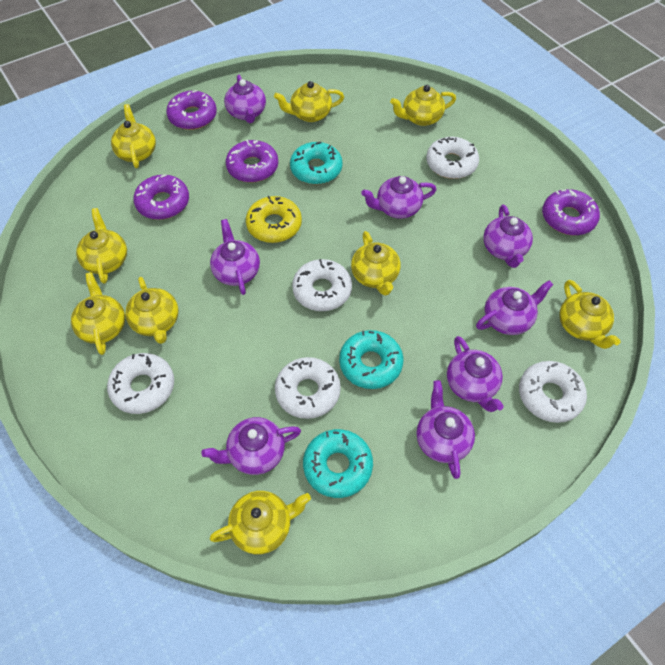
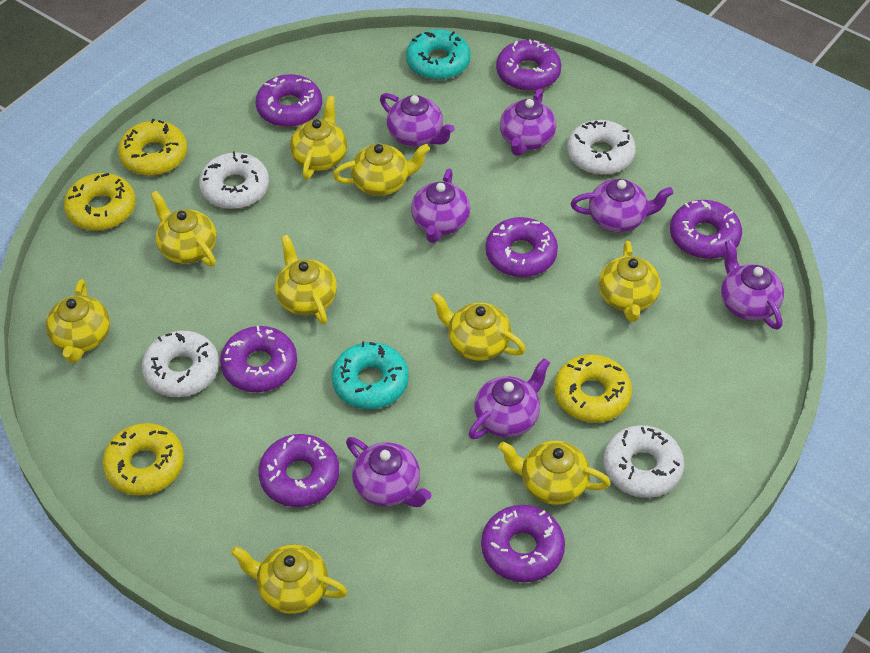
purple donut: 4 -> 7
purple teapot: 8 -> 7
turquoise donut: 3 -> 2
white donut: 5 -> 4
yellow donut: 1 -> 4

